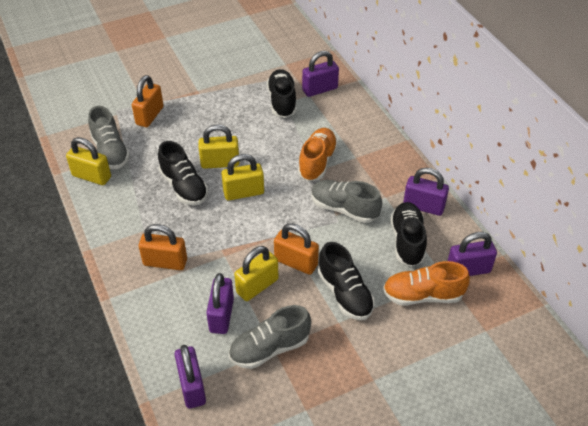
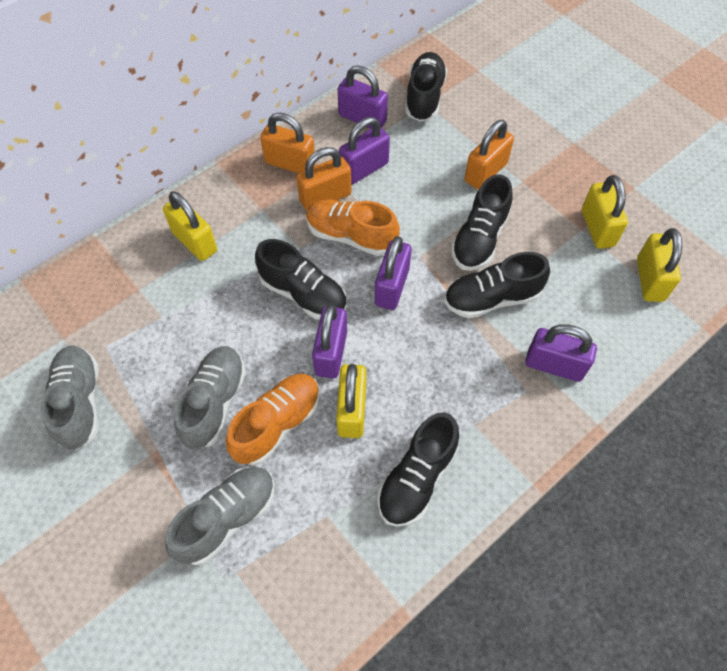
black shoe: 4 -> 5

